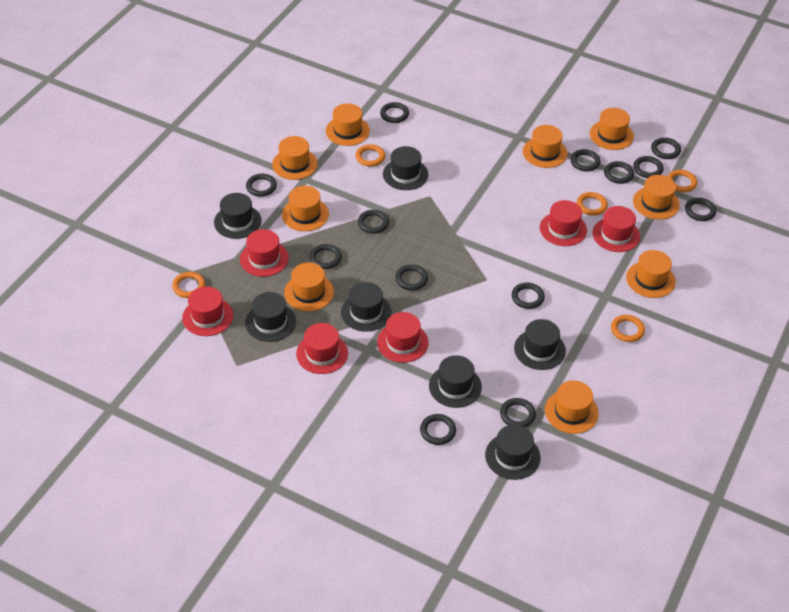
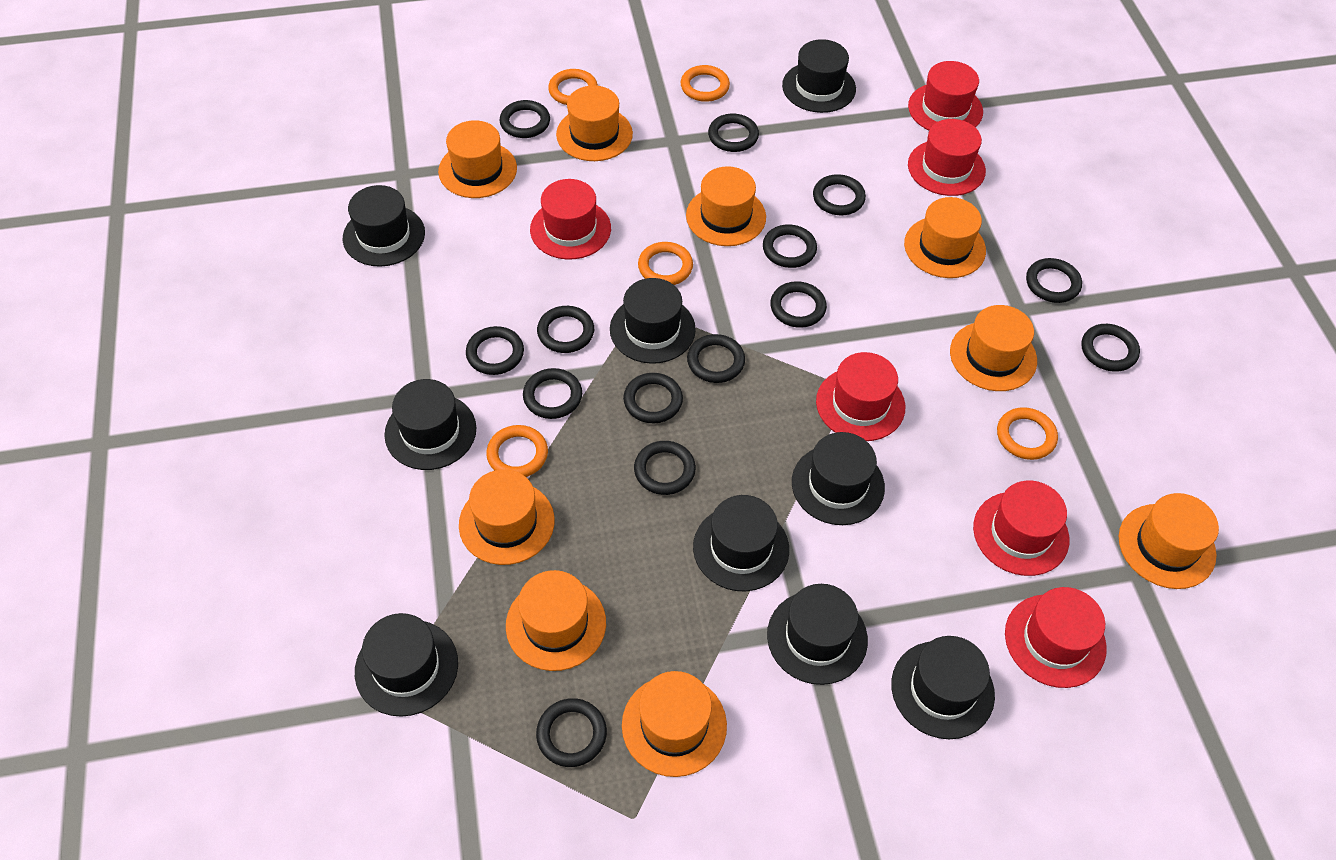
black hat: 7 -> 9
black ring: 13 -> 14

